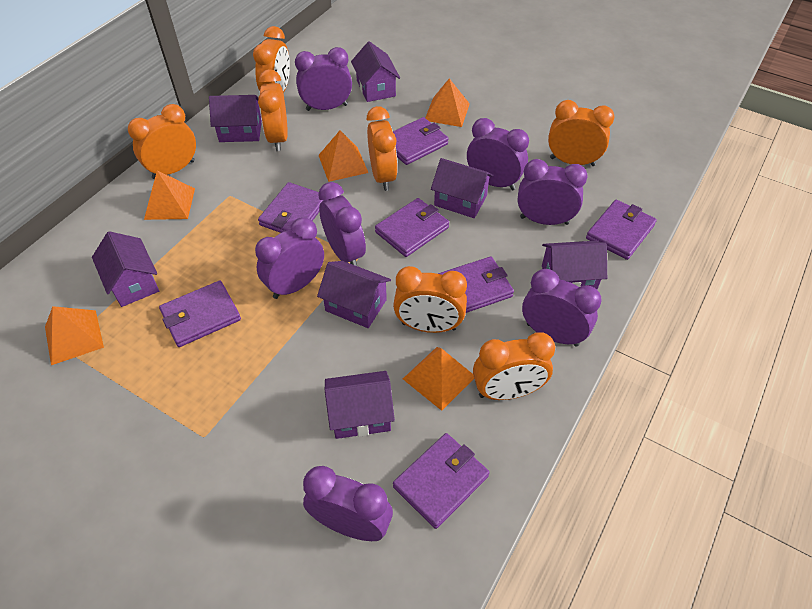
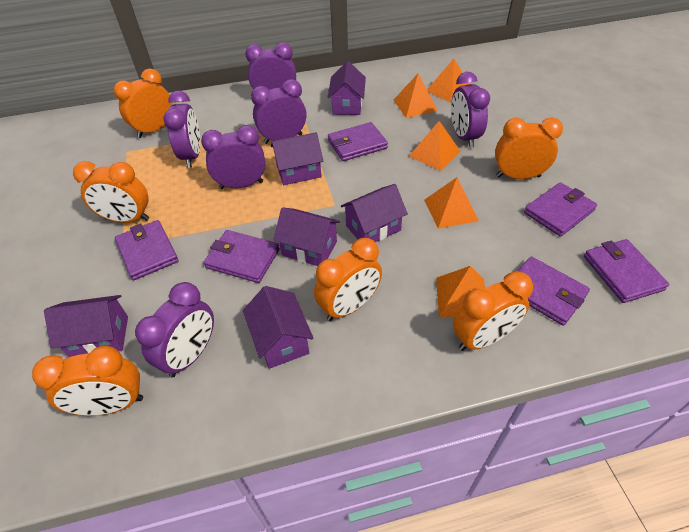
orange clock: 7 -> 6
purple clock: 7 -> 6
purple house: 7 -> 6
purple wallet: 7 -> 6

